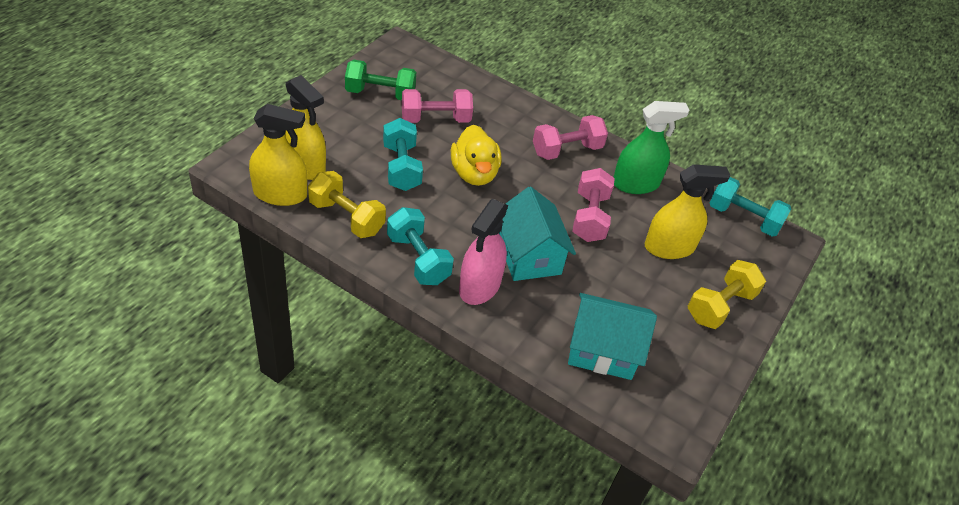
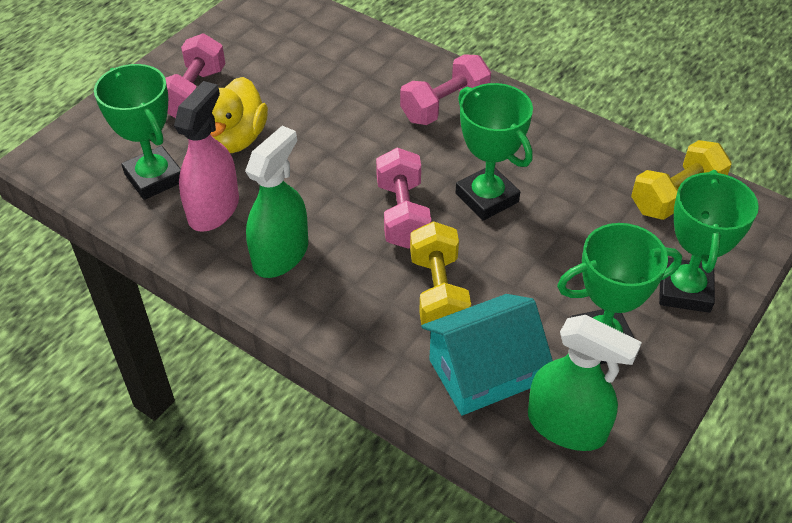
green dumbbell: 1 -> 0
green spray bottle: 1 -> 2
green trophy: 0 -> 4
turquoise dumbbell: 3 -> 0
turquoise house: 2 -> 1
yellow spray bottle: 3 -> 0

